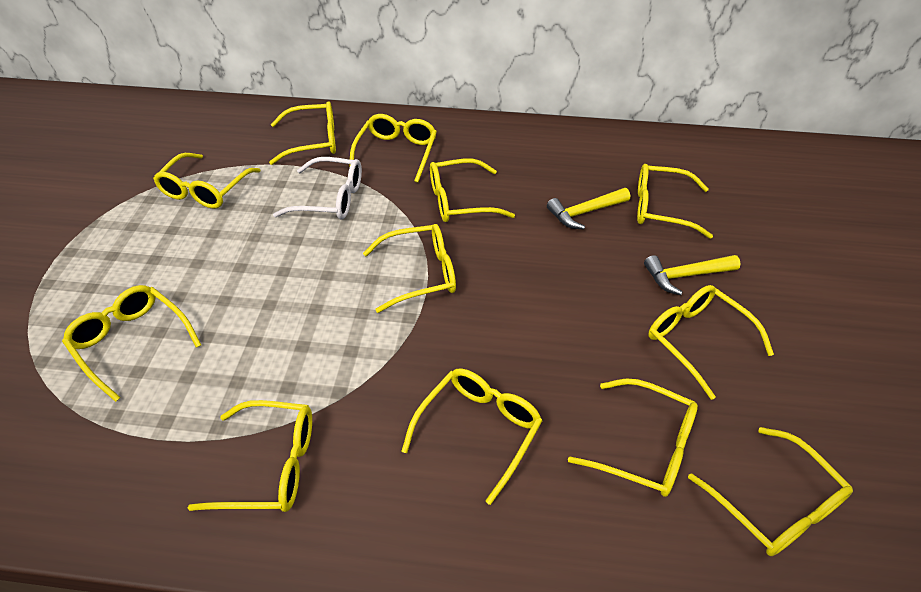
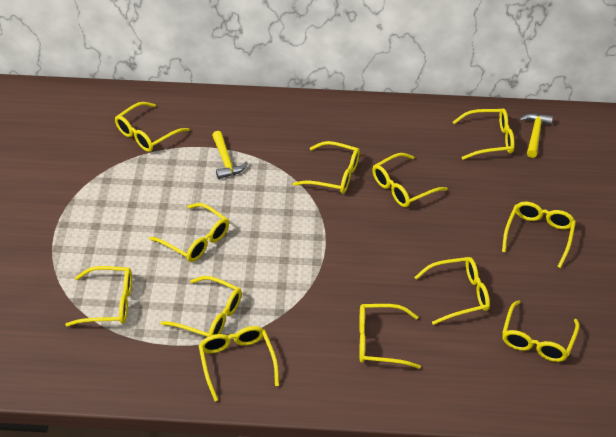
white glasses: 1 -> 0

